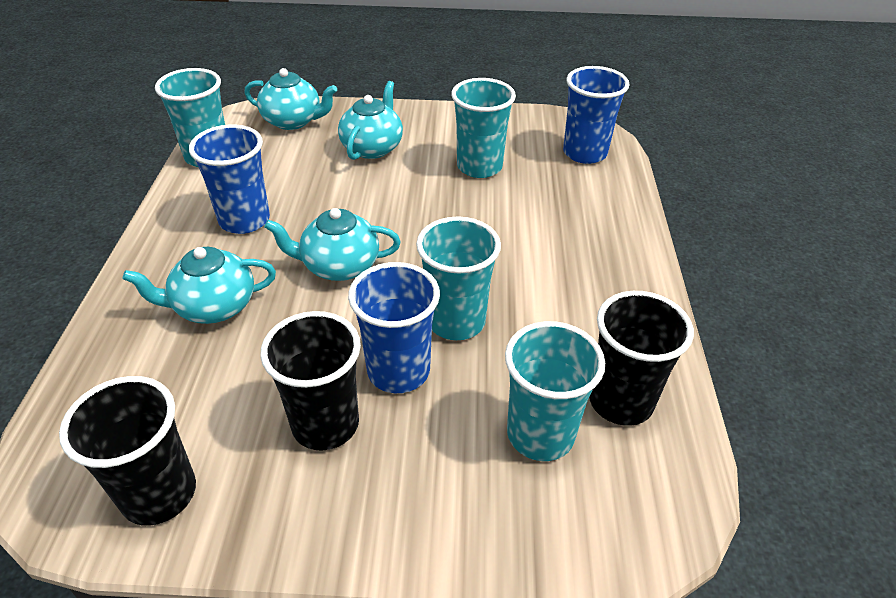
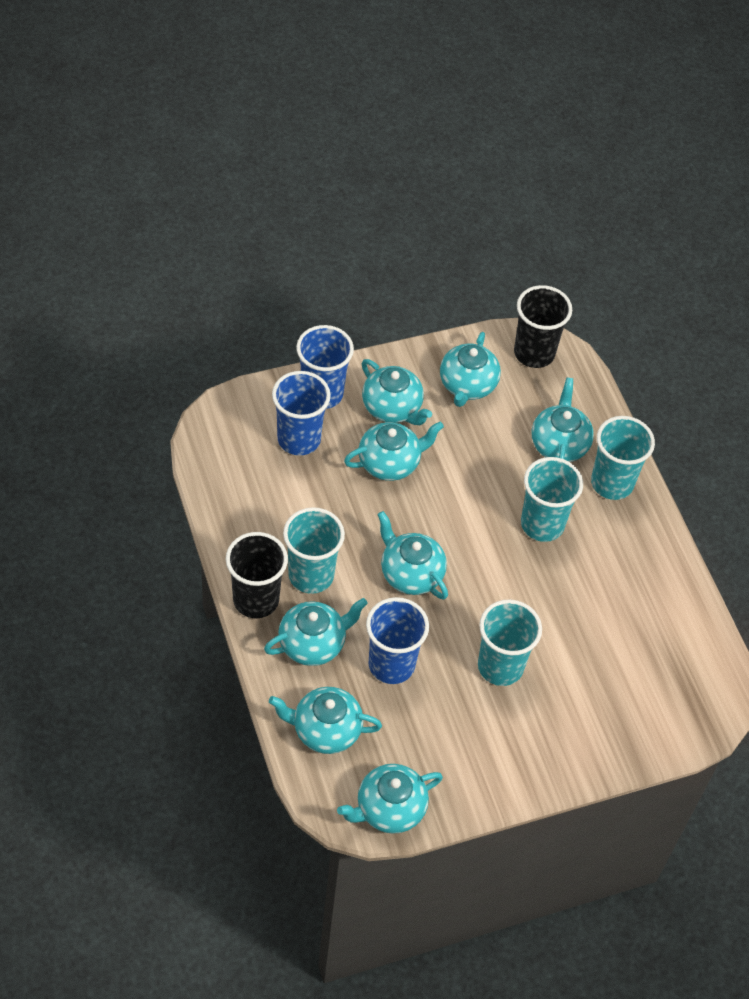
black cup: 3 -> 2
turquoise teapot: 4 -> 8

